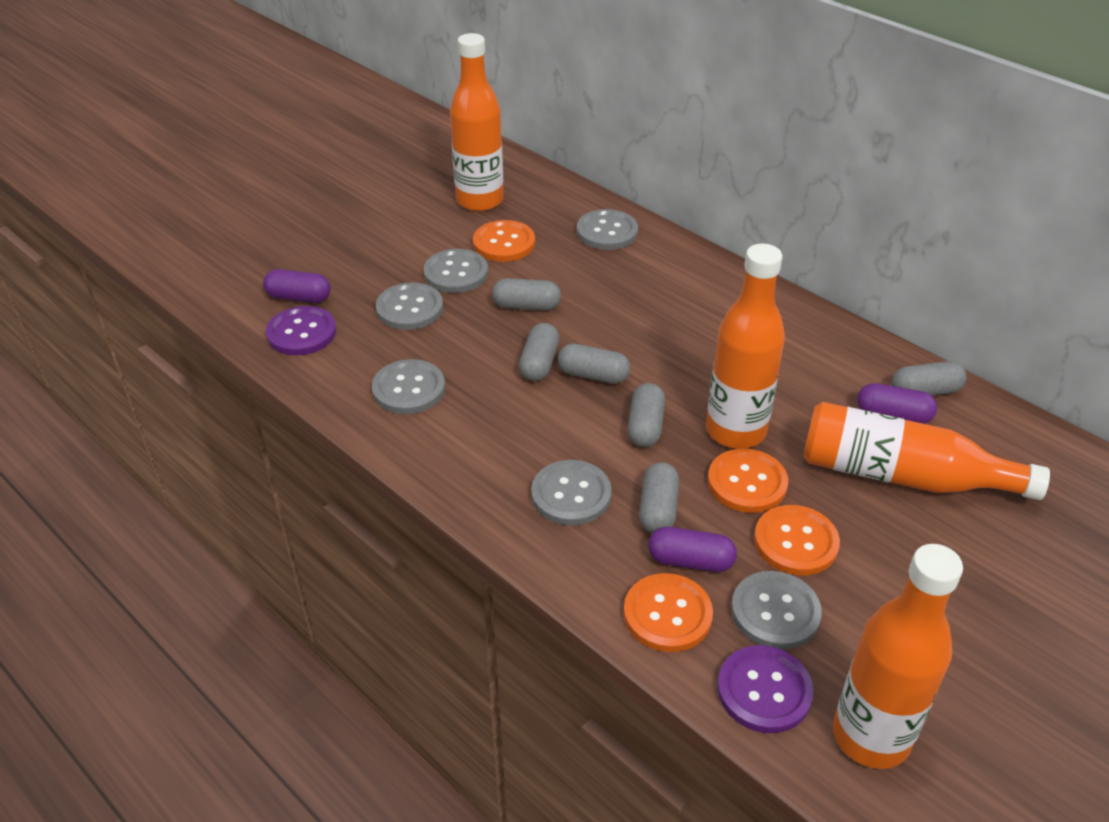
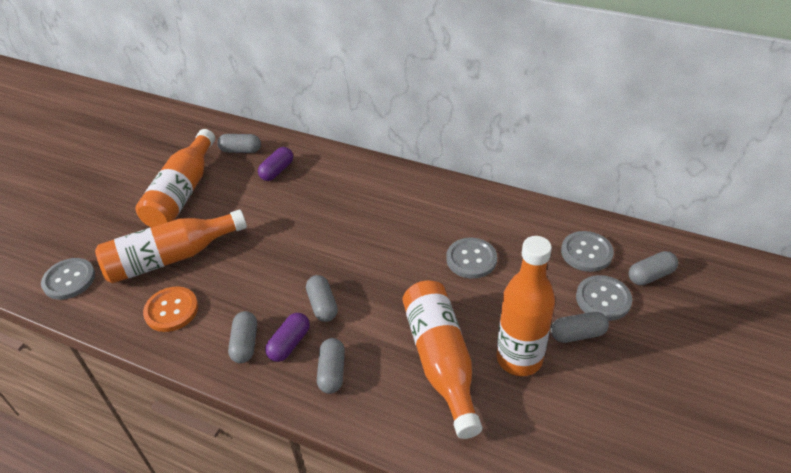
grey button: 6 -> 4
orange button: 4 -> 1
purple button: 2 -> 0
purple capsule: 3 -> 2

